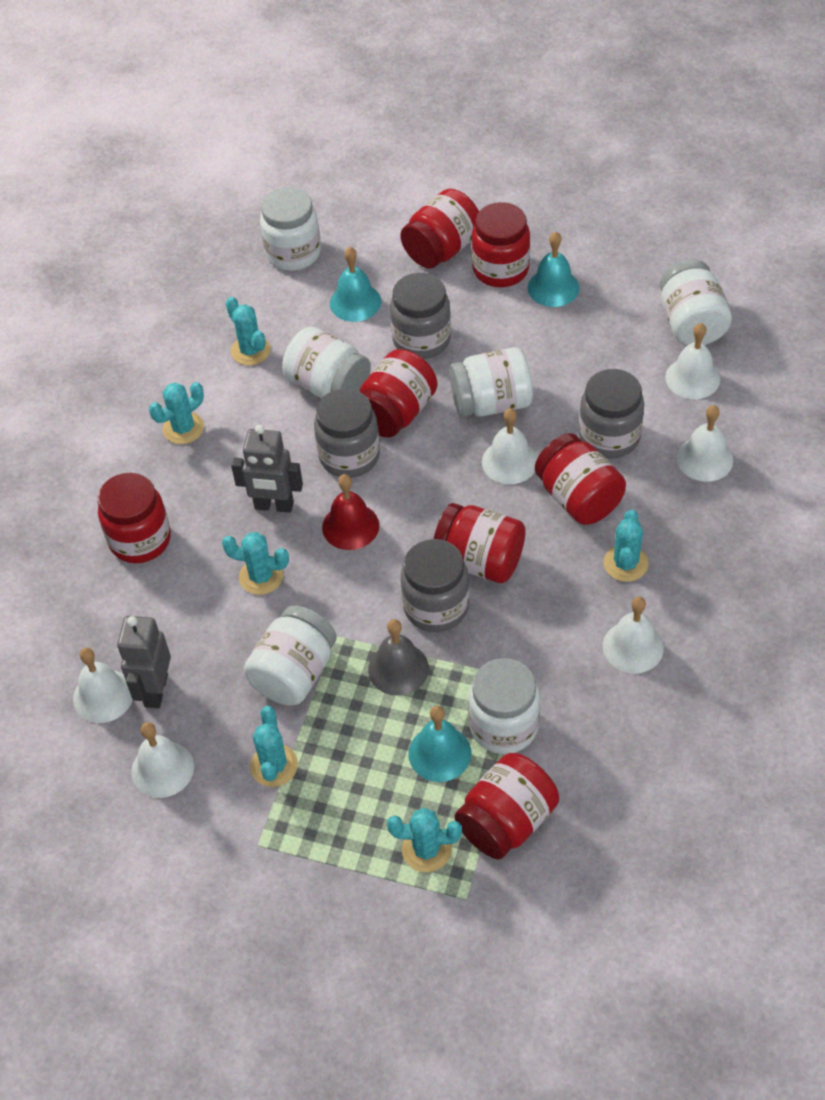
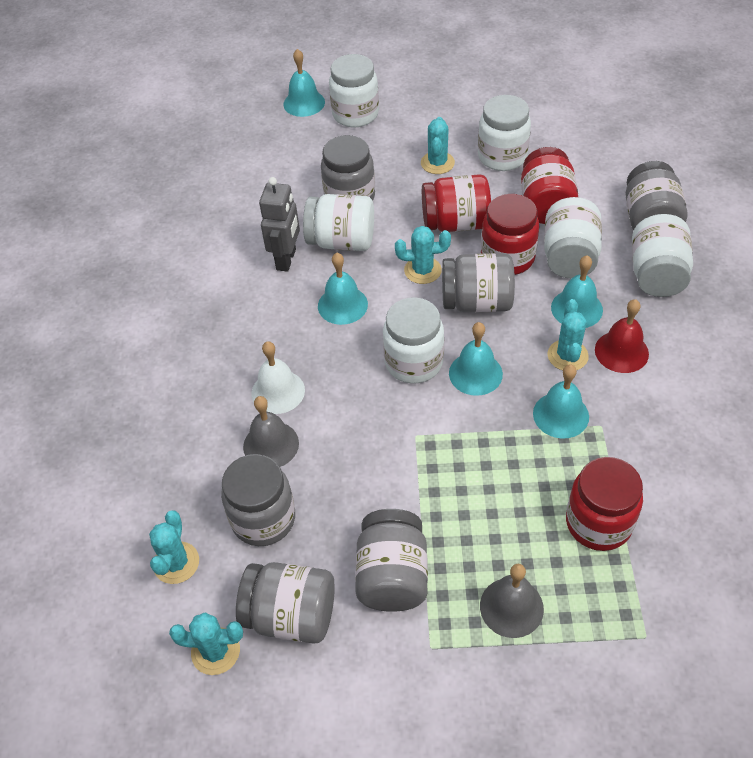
grey bell: 1 -> 2
grey jar: 4 -> 6
grey robot: 2 -> 1
red jar: 7 -> 4
turquoise bell: 3 -> 5
turquoise cactus: 6 -> 5
white bell: 6 -> 1

